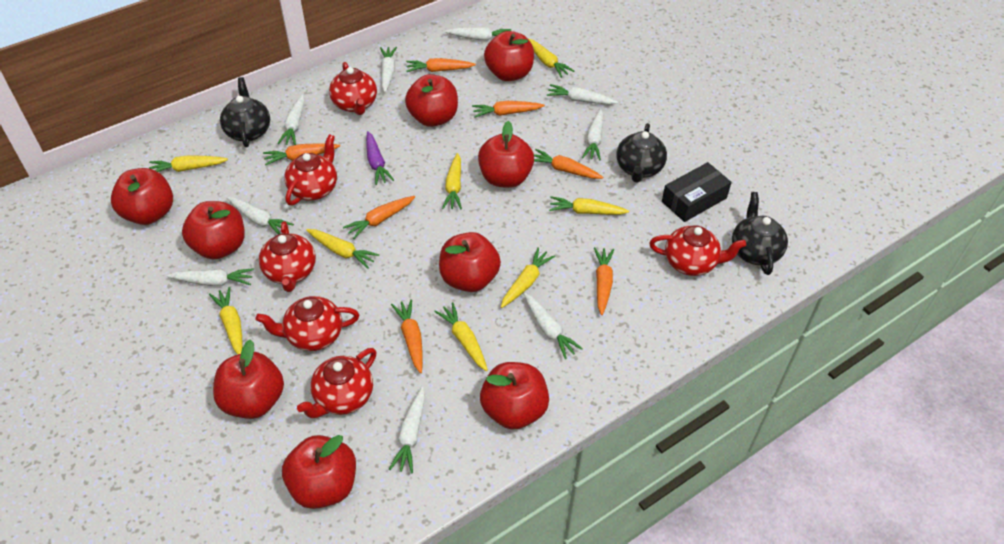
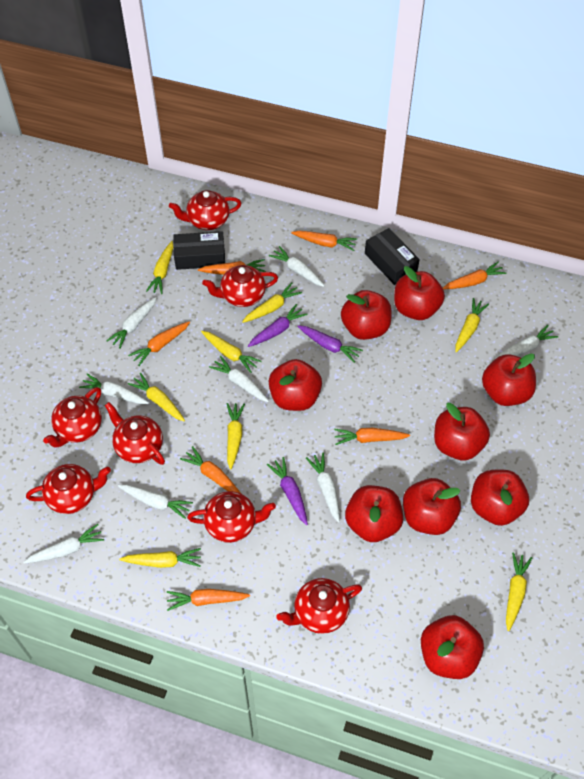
black box: 1 -> 2
black teapot: 3 -> 0
purple carrot: 1 -> 3
red teapot: 6 -> 7
white carrot: 9 -> 8

